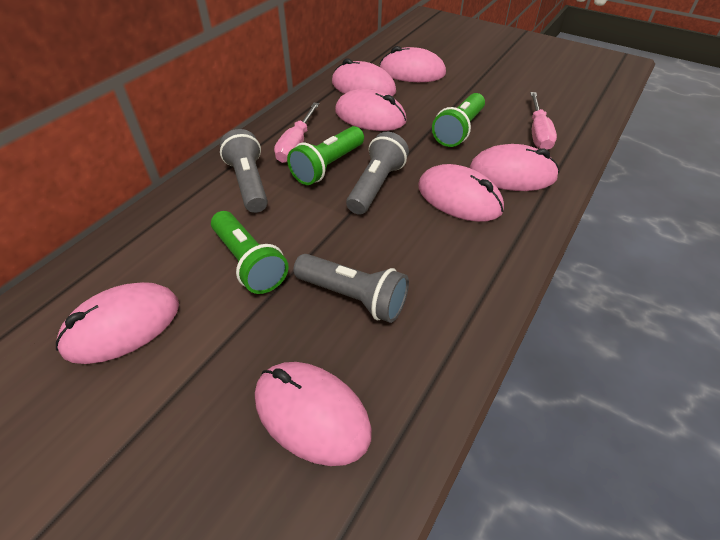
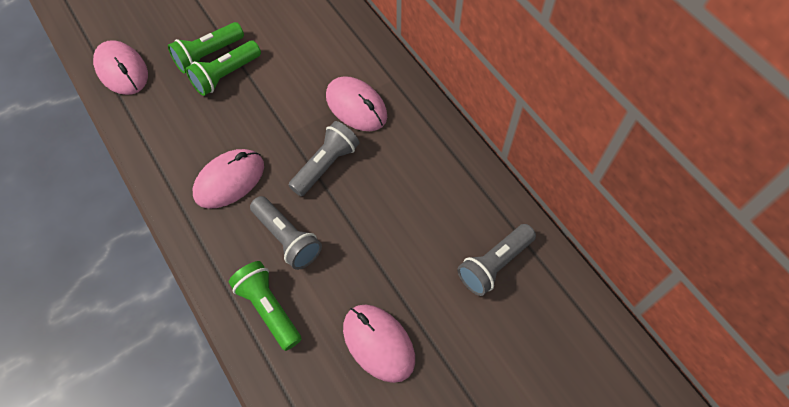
pink mouse: 7 -> 4
pink screwdriver: 2 -> 0

